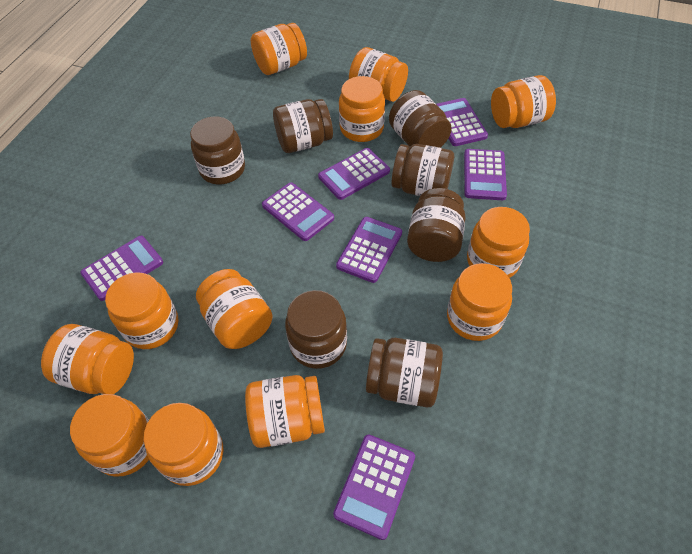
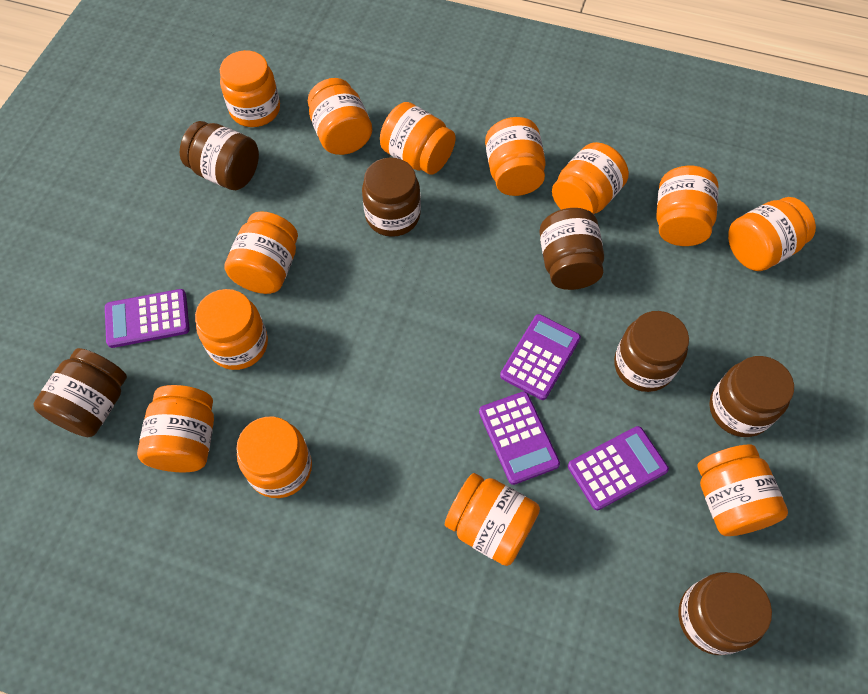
orange jar: 12 -> 13
purple calculator: 7 -> 4

